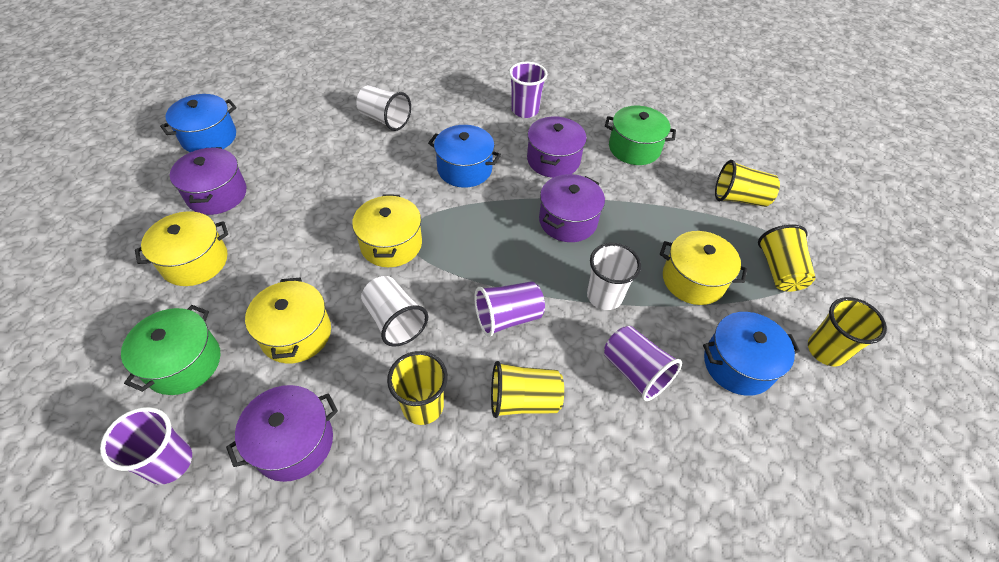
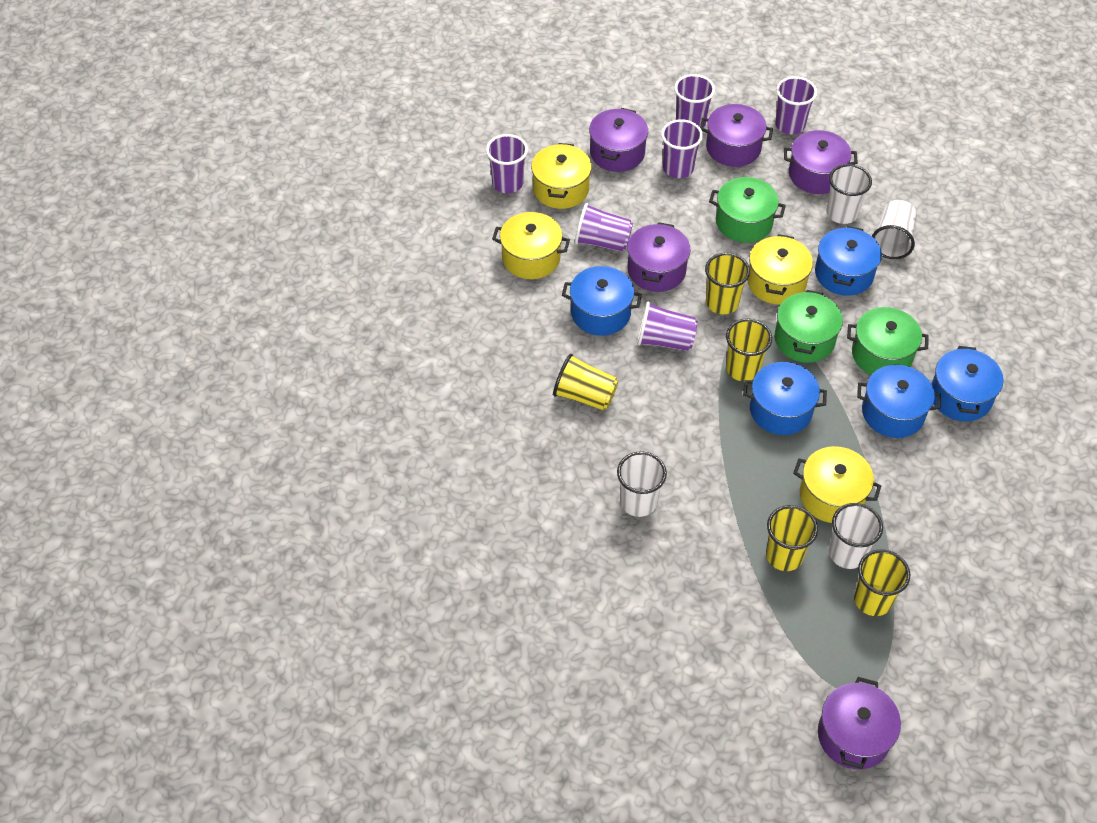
blue pot: 3 -> 5
green pot: 2 -> 3
purple cup: 4 -> 6
purple pot: 4 -> 5
white cup: 3 -> 4

